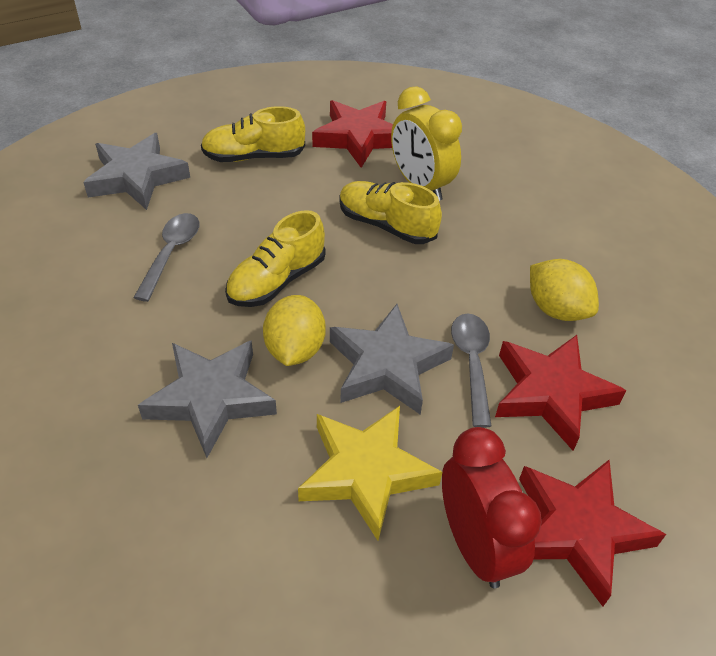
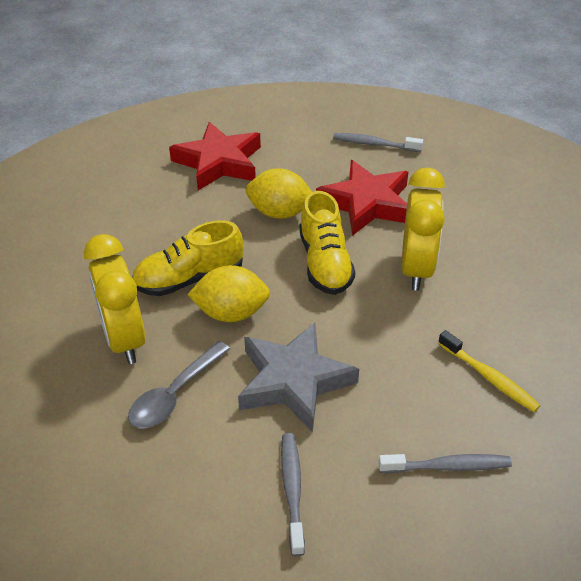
grey spoon: 2 -> 1
grey star: 3 -> 1
grey toothbrush: 0 -> 3
red clock: 1 -> 0
red star: 3 -> 2
yellow clock: 1 -> 2
yellow shoe: 3 -> 2
yellow star: 1 -> 0
yellow toothbrush: 0 -> 1

